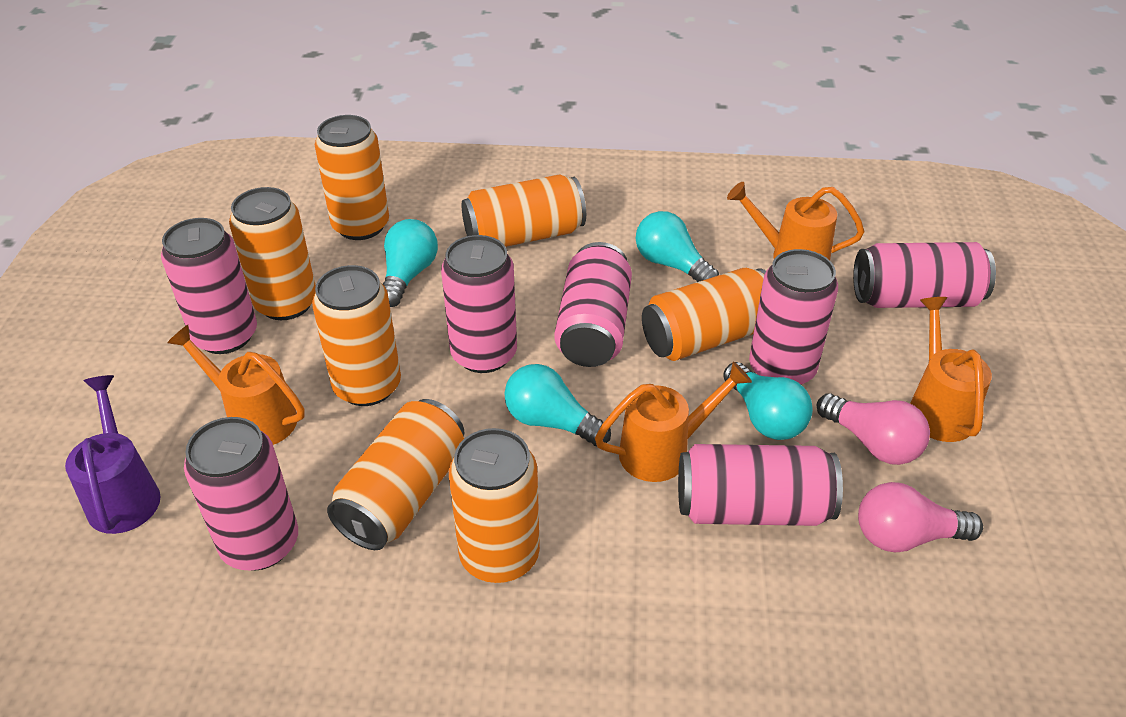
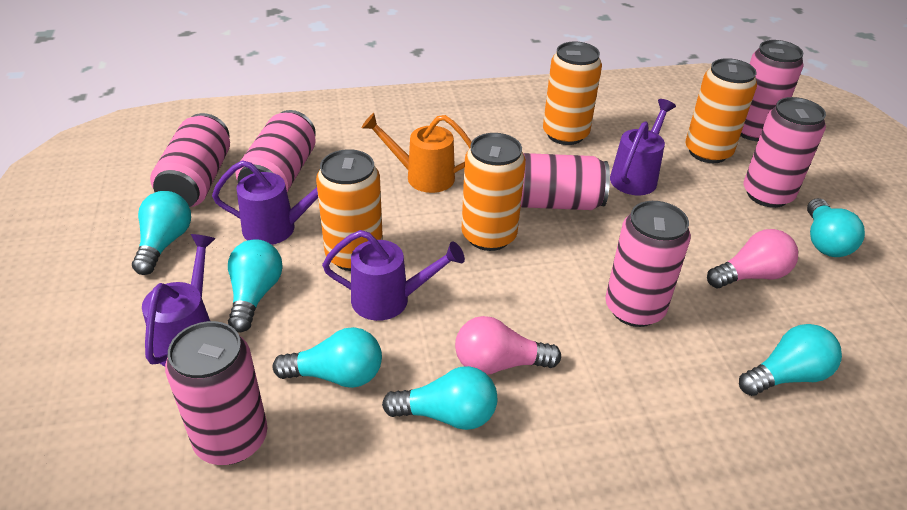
orange can: 7 -> 4
orange watering can: 4 -> 1
purple watering can: 1 -> 4
turquoise light bulb: 4 -> 6

